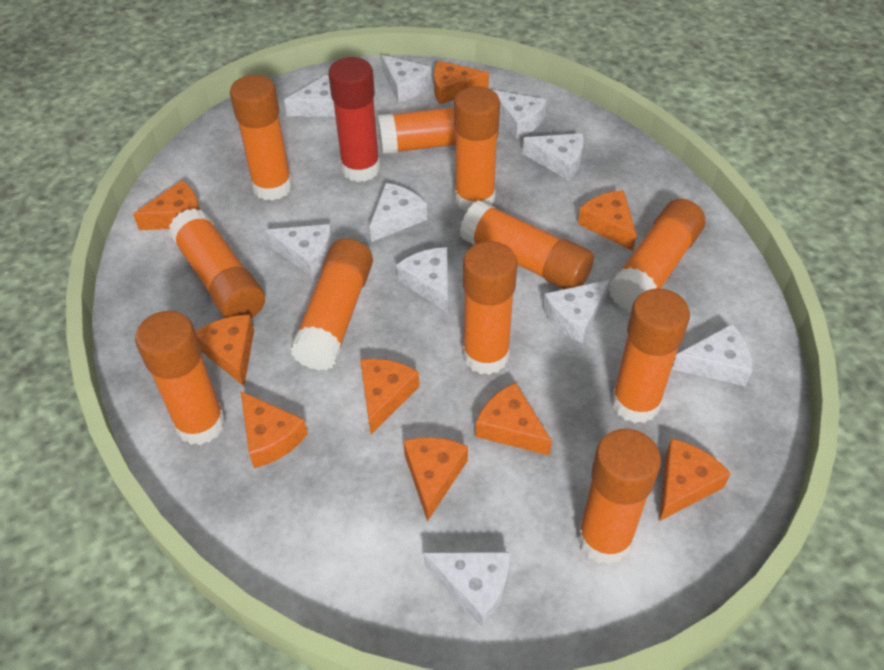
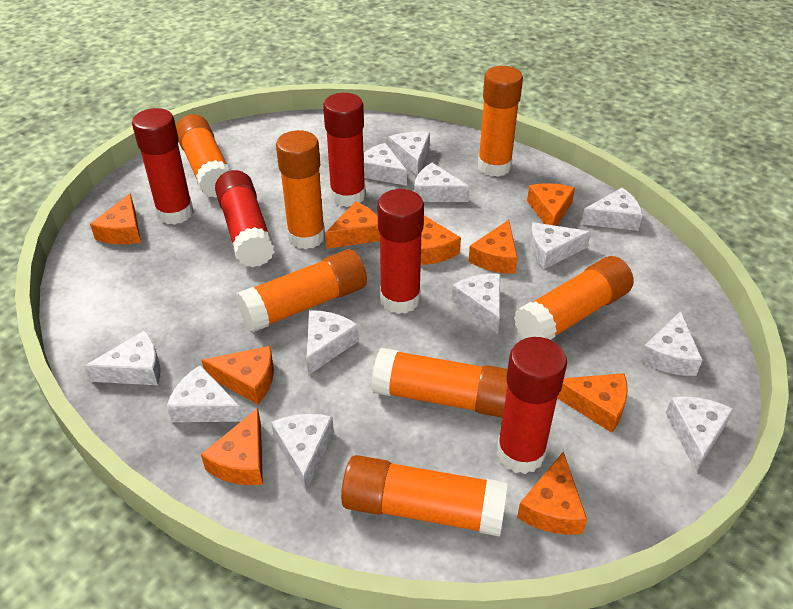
orange glue stick: 11 -> 7
red glue stick: 1 -> 5
white cheese: 10 -> 12

